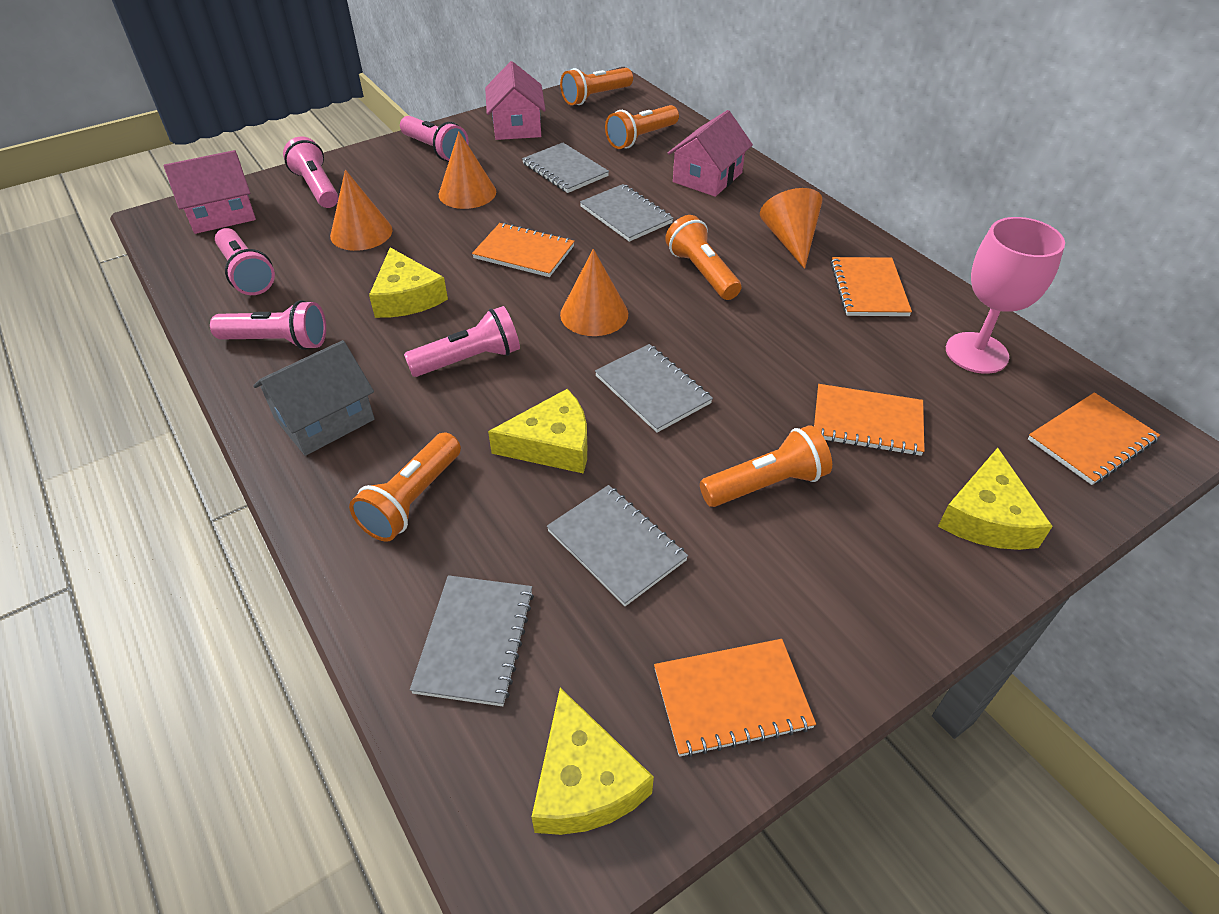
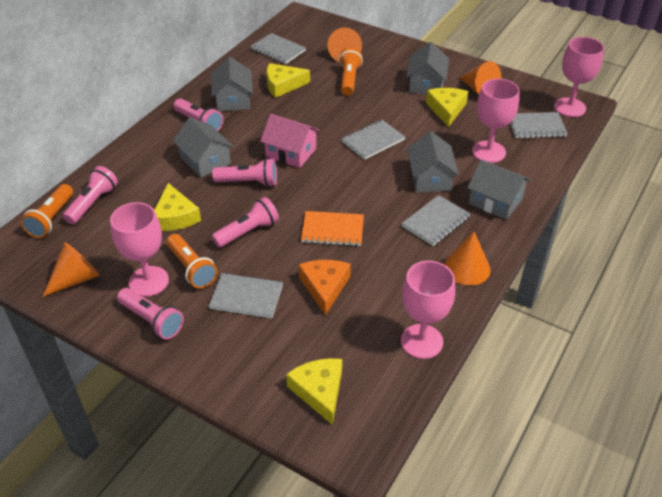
grey house: 1 -> 5
orange cheese: 0 -> 1
orange flashlight: 5 -> 3
orange notebook: 5 -> 1
pink goblet: 1 -> 4
pink house: 3 -> 1

